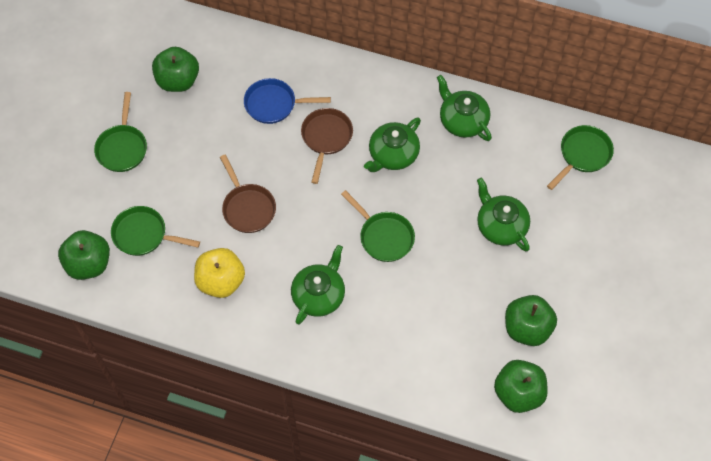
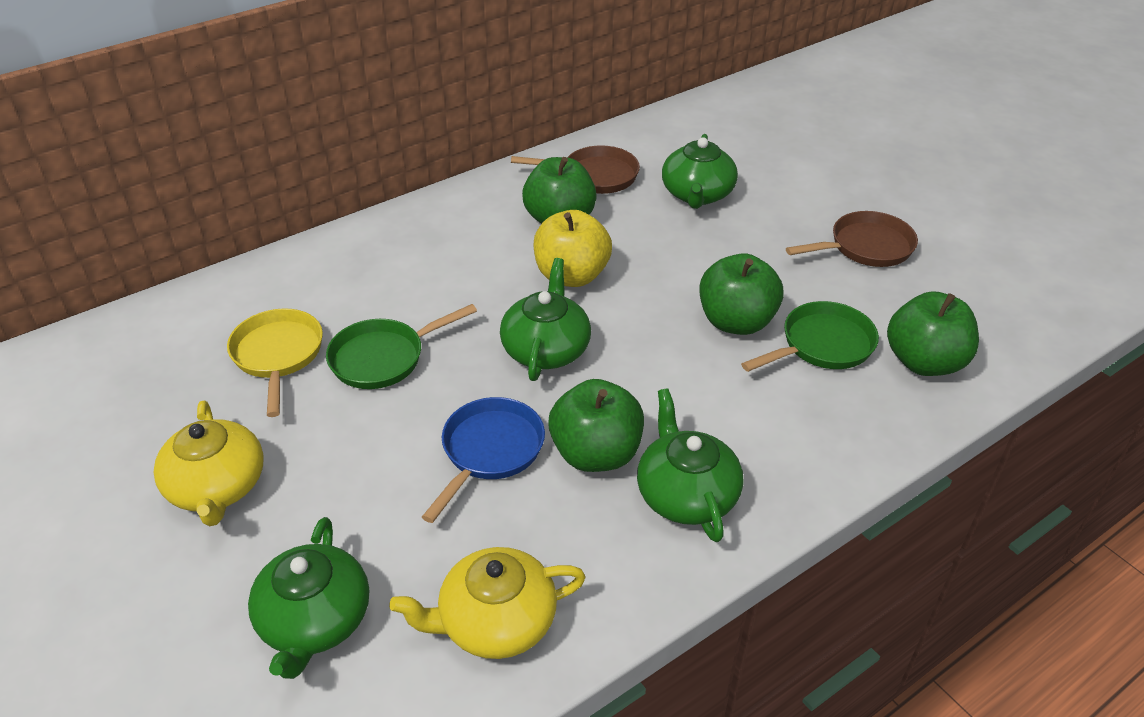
green pan: 4 -> 2
yellow pan: 0 -> 1
yellow teapot: 0 -> 2

